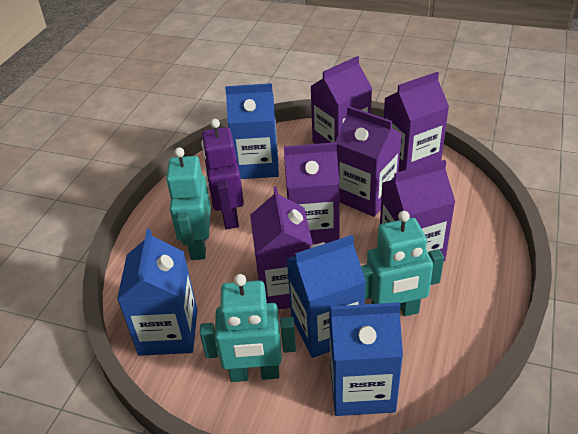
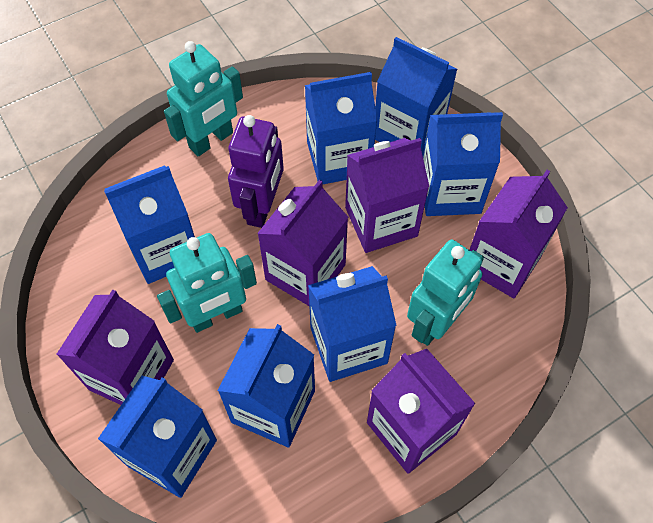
blue carton: 4 -> 7
purple carton: 6 -> 5

